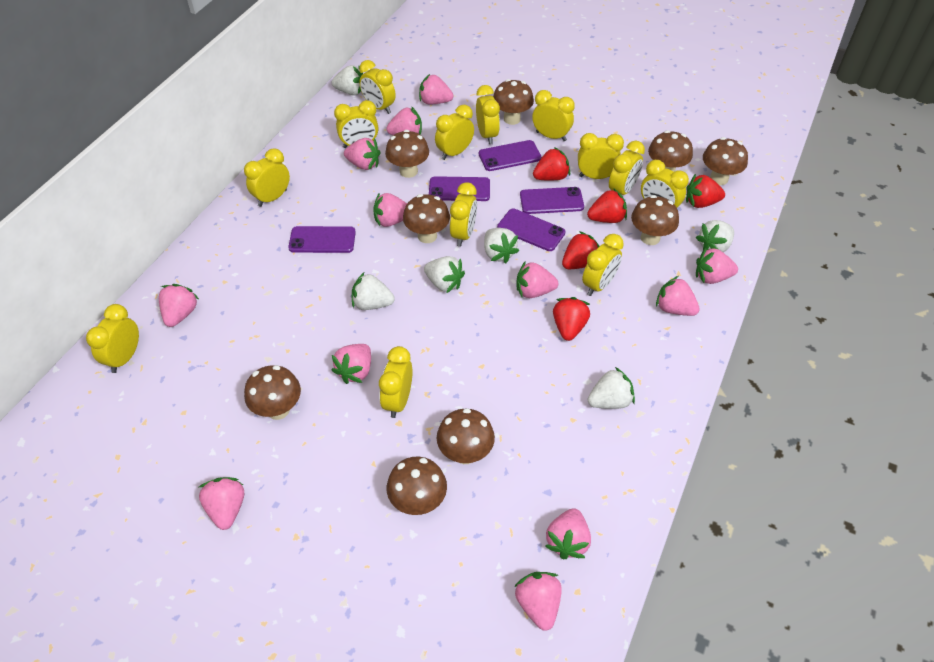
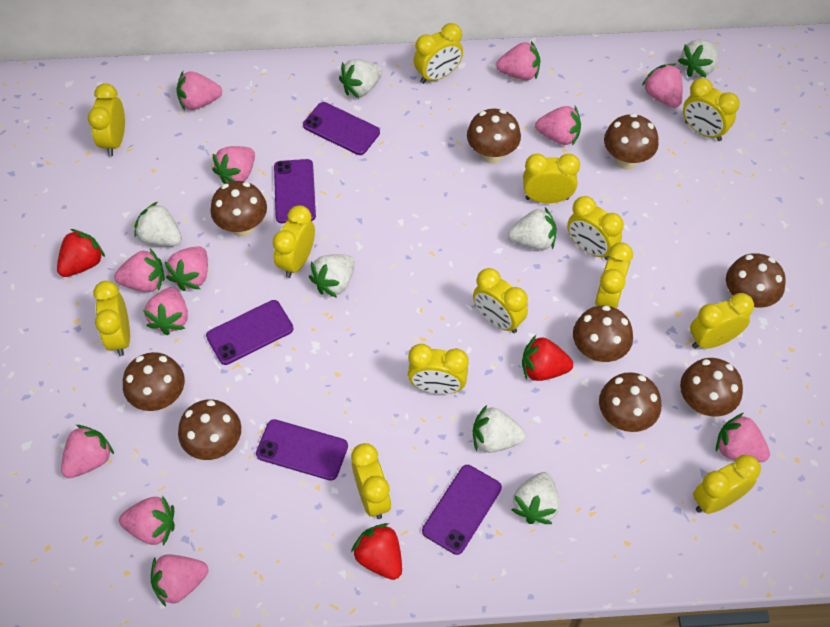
red strawberry: 5 -> 3
white strawberry: 6 -> 7

